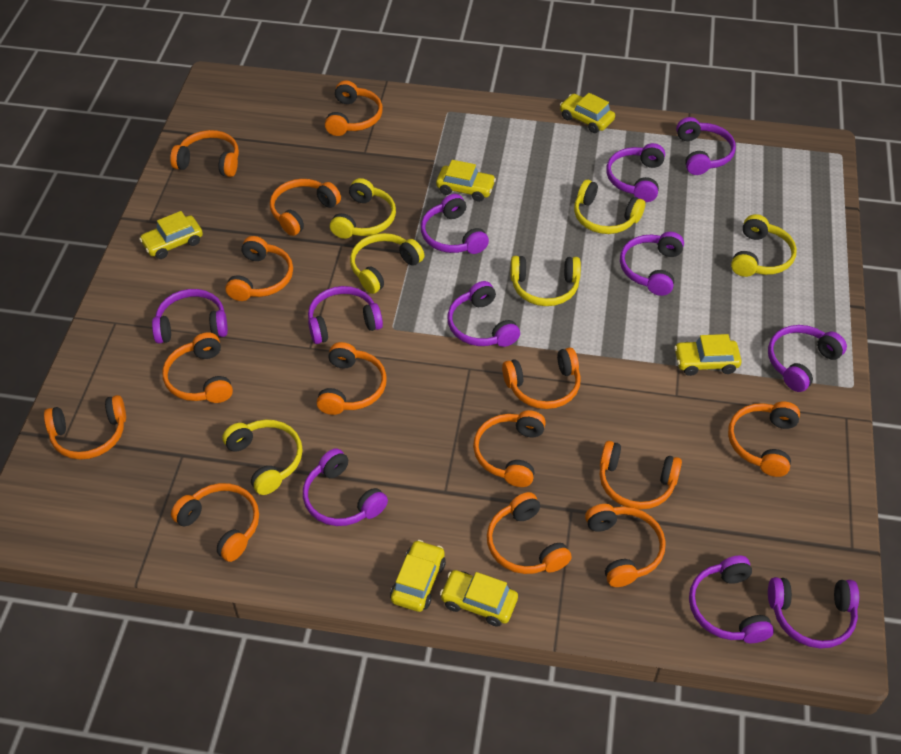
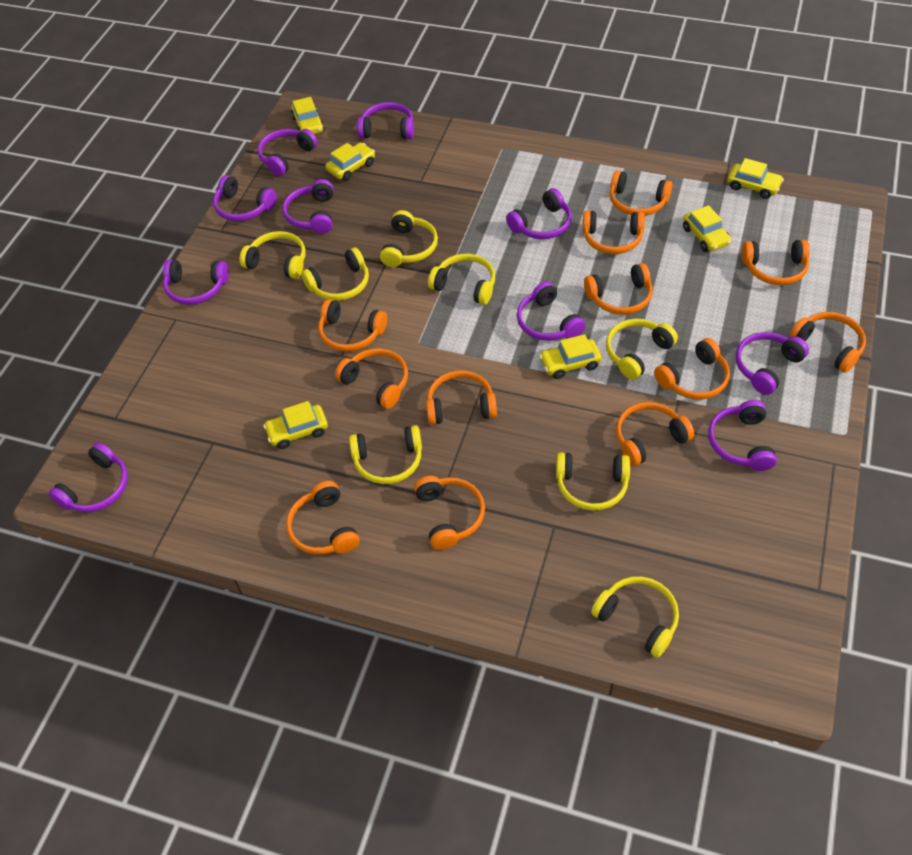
orange headphones: 14 -> 12
purple headphones: 11 -> 10
yellow headphones: 6 -> 8

